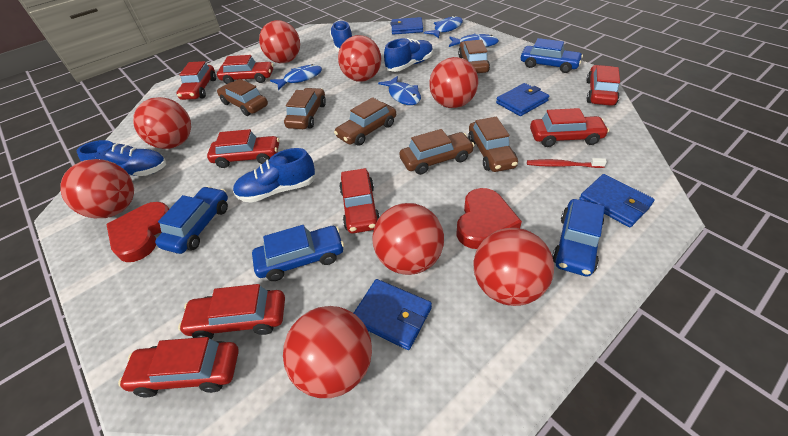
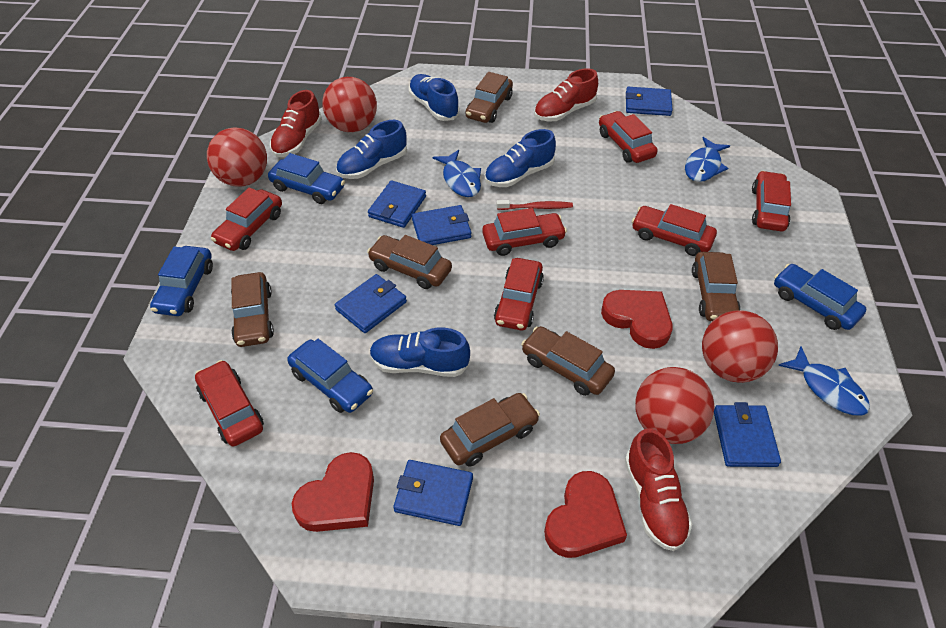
blue fish: 4 -> 3
blue wallet: 4 -> 6
red ball: 8 -> 4
red car: 8 -> 7
red heart: 2 -> 3
red shoe: 0 -> 3

